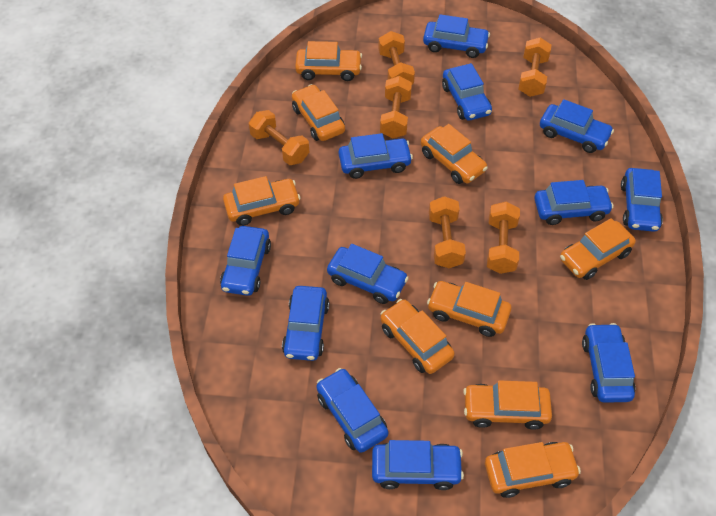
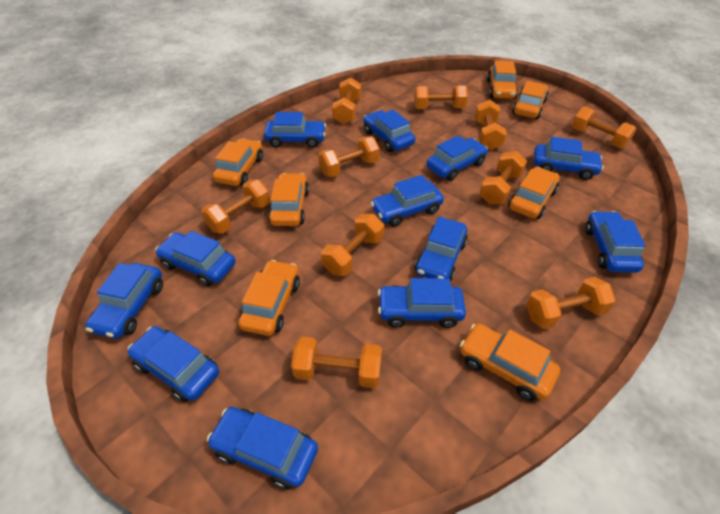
orange car: 9 -> 7
orange dumbbell: 6 -> 10

